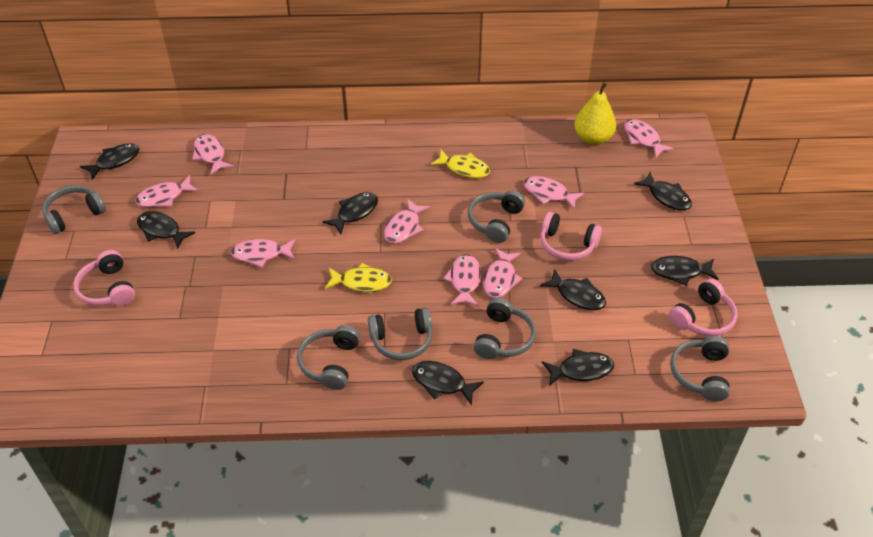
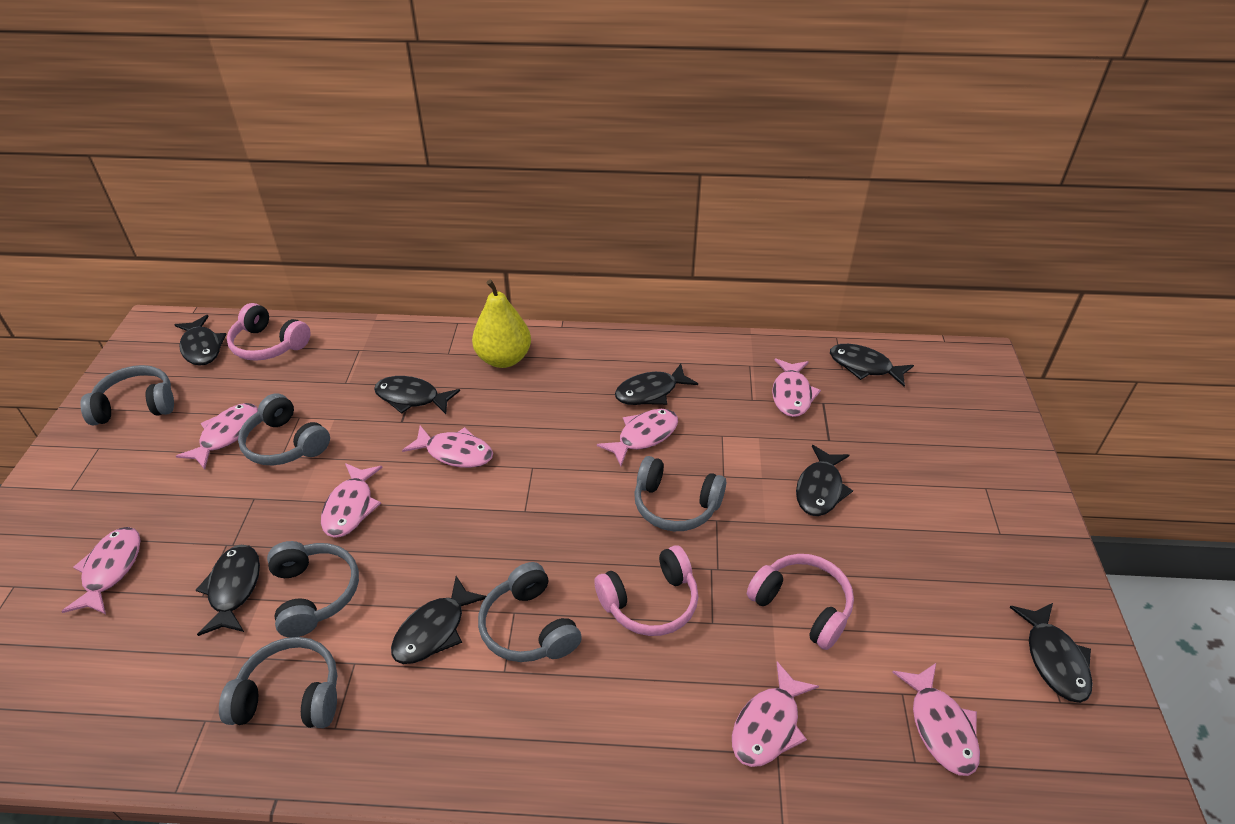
yellow fish: 2 -> 0

